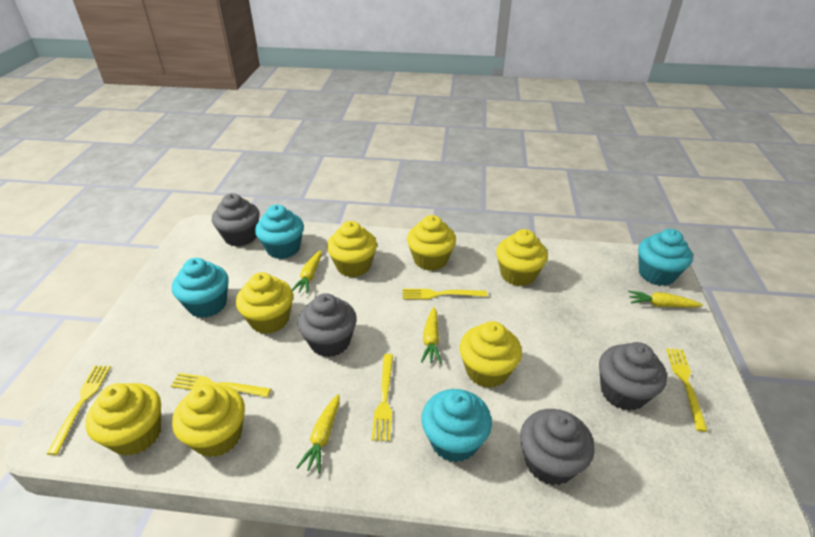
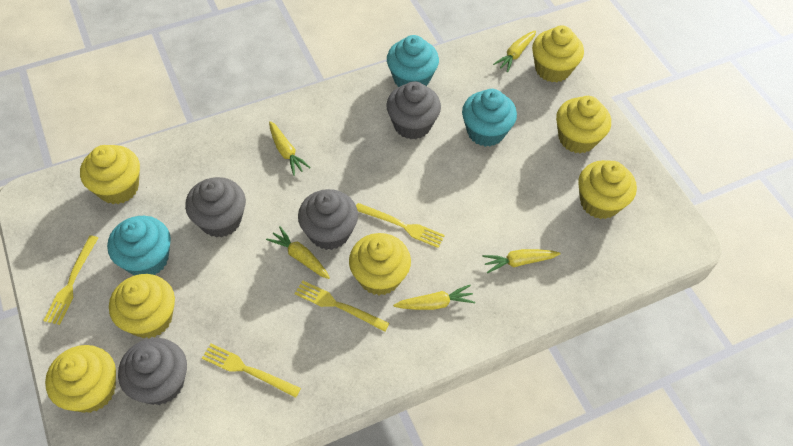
turquoise cupcake: 4 -> 3
yellow carrot: 4 -> 5
yellow fork: 5 -> 4

